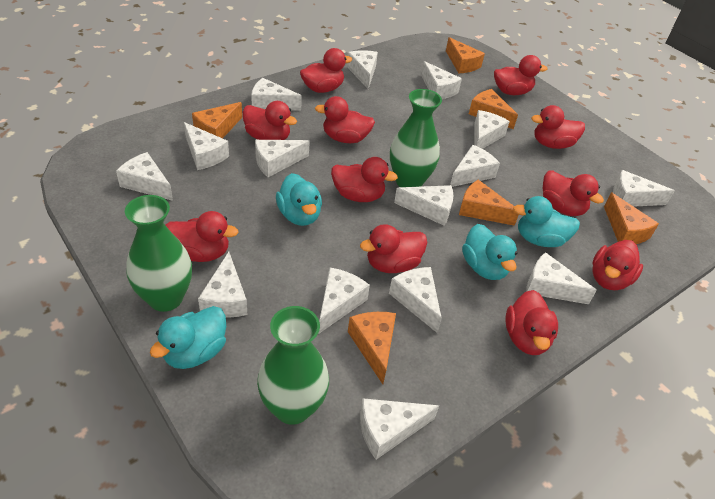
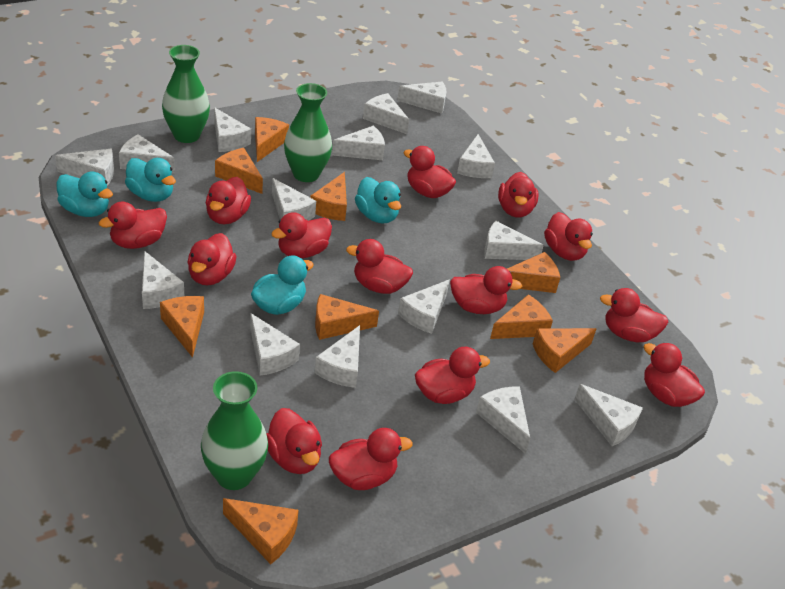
orange cheese: 6 -> 9
red duck: 11 -> 14

